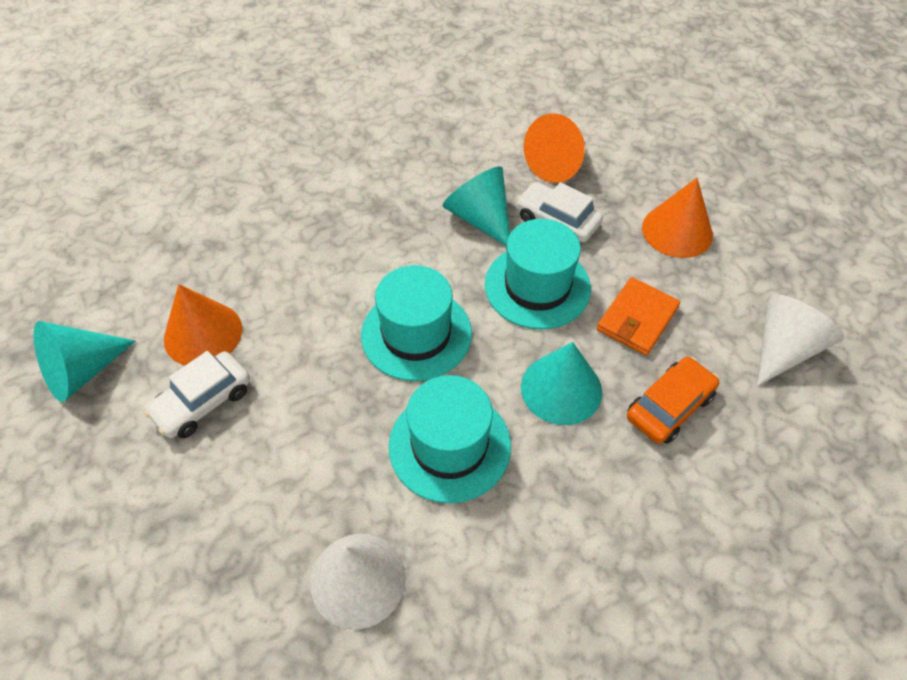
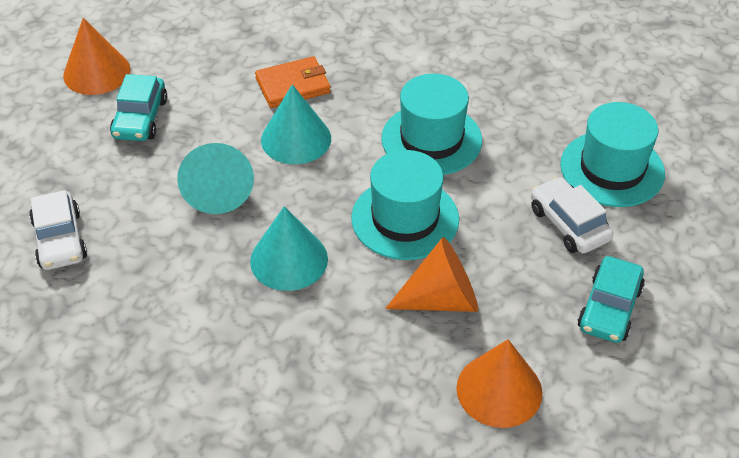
orange car: 1 -> 0
turquoise car: 0 -> 2
white cone: 2 -> 0

